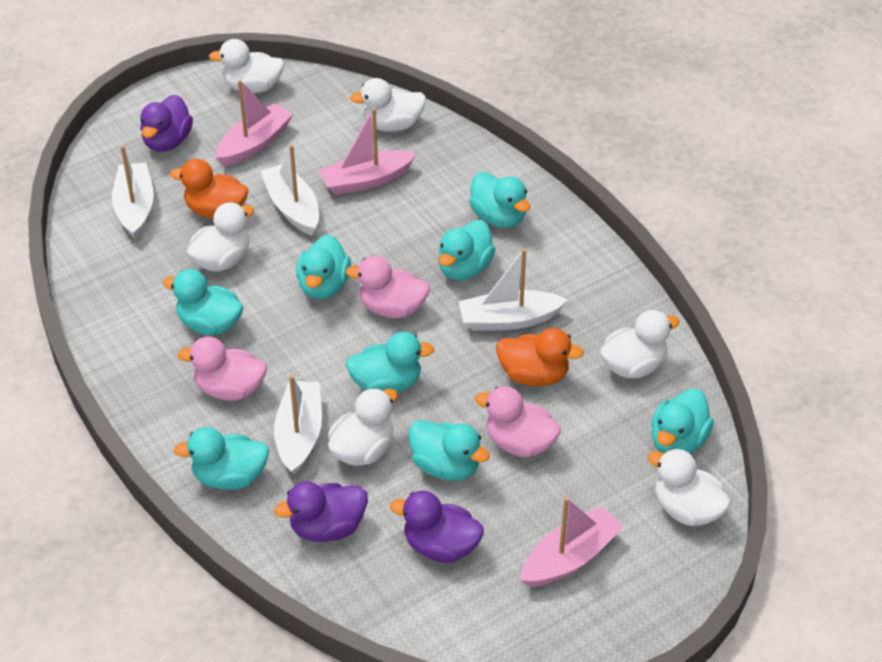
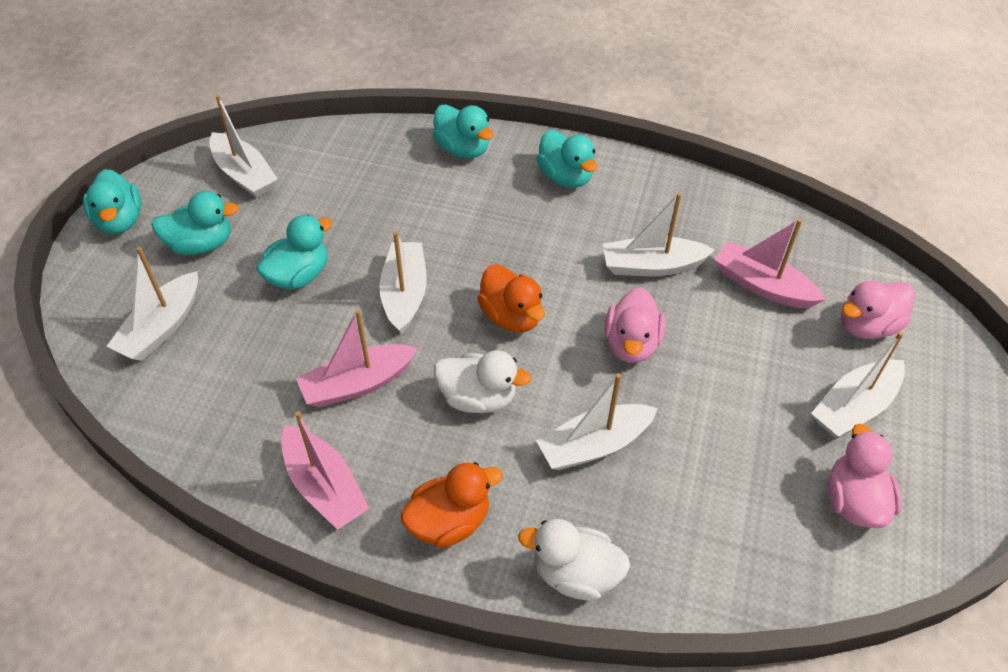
purple duck: 3 -> 0
turquoise duck: 8 -> 5
white boat: 4 -> 6
white duck: 6 -> 2

